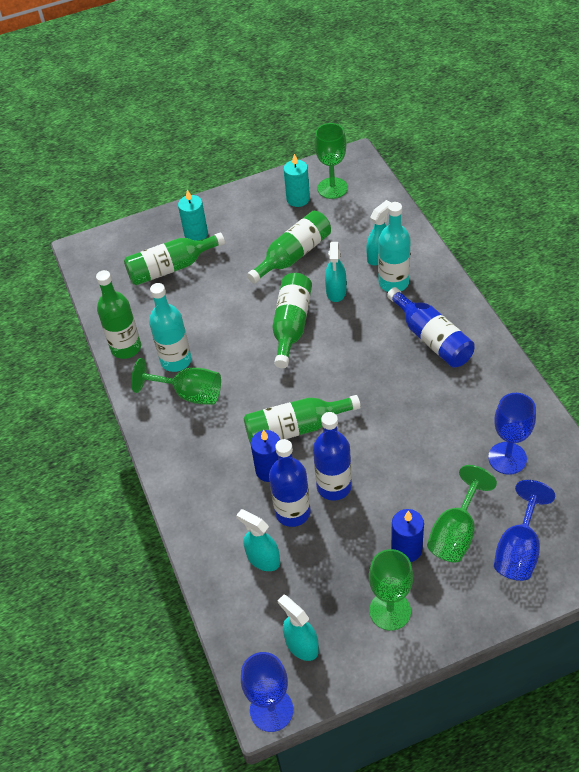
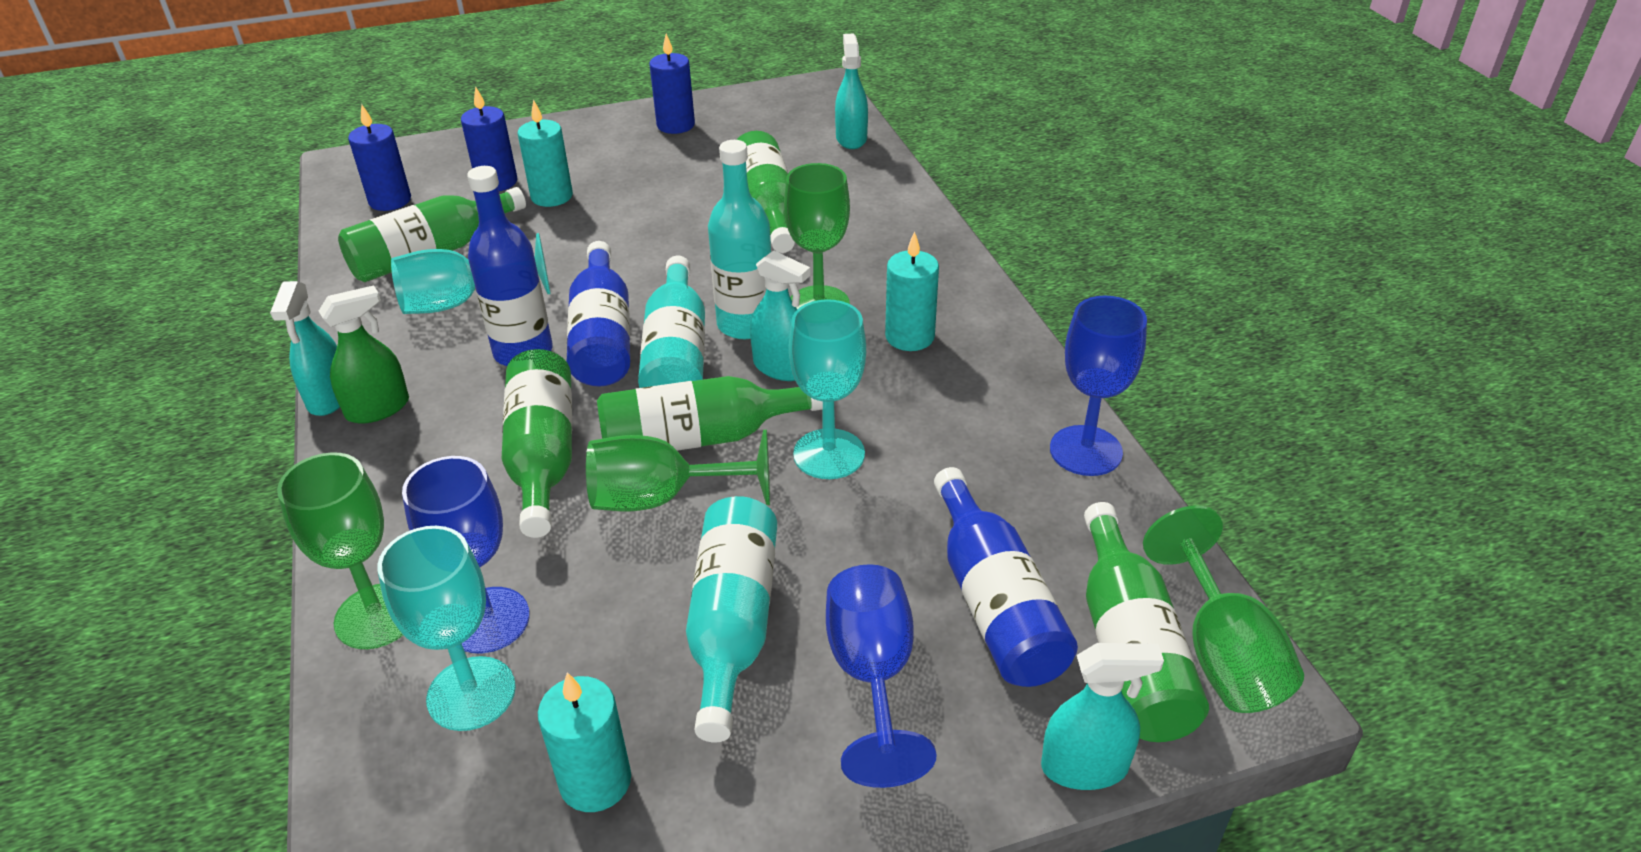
blue candle: 2 -> 3
green spray bottle: 0 -> 1
turquoise bottle: 2 -> 3
turquoise candle: 2 -> 3
turquoise goblet: 0 -> 3

